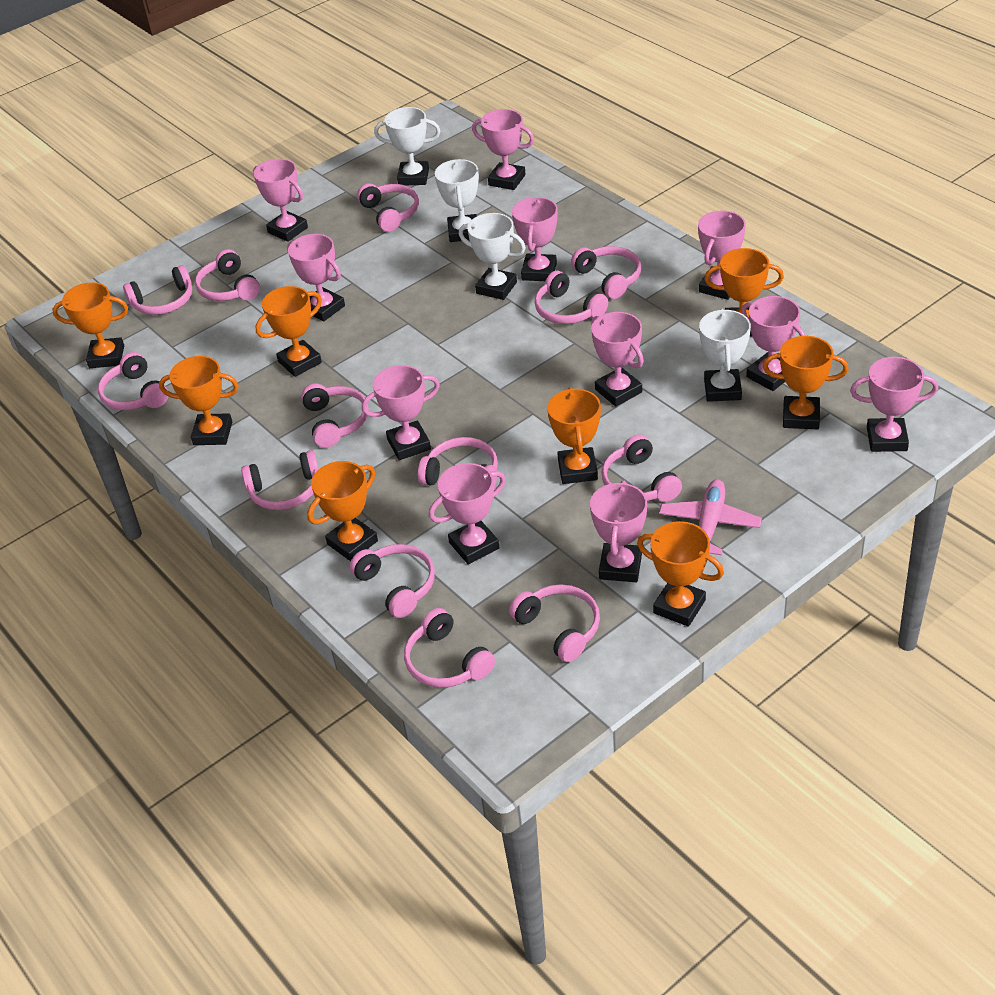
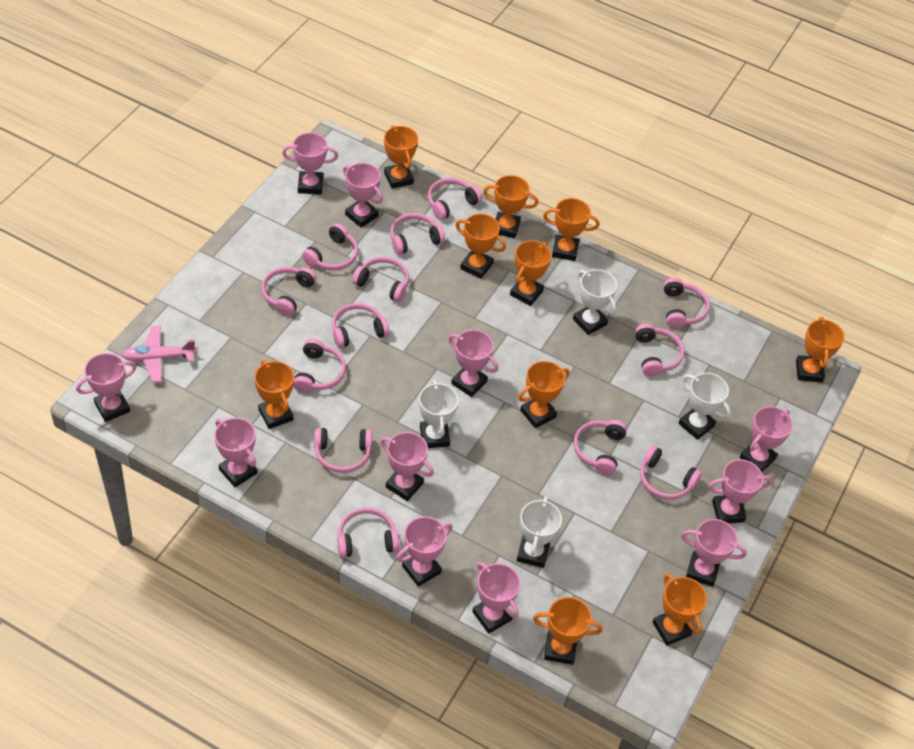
orange trophy: 8 -> 10

